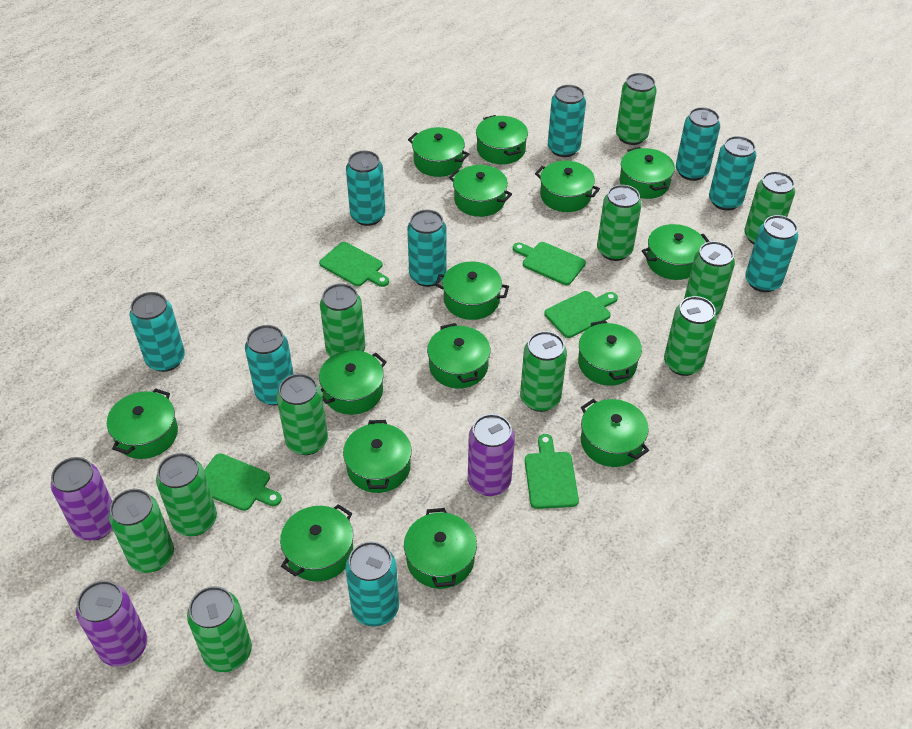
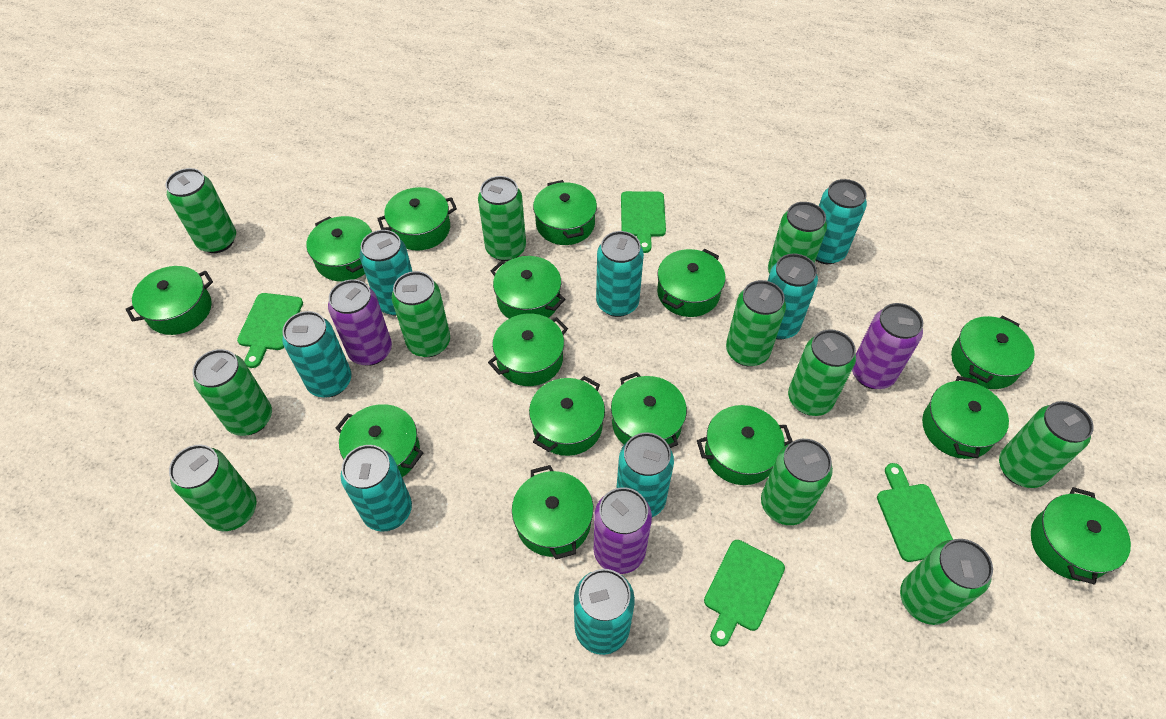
green cutting board: 5 -> 4
turquoise can: 9 -> 8

